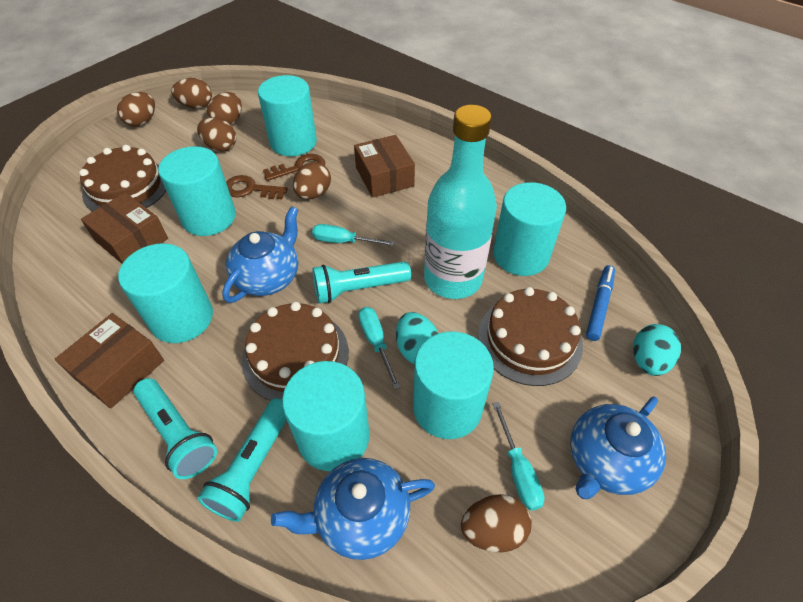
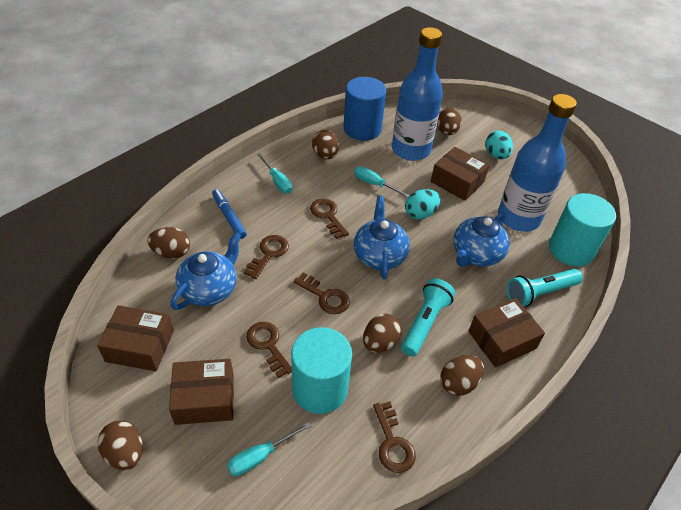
blue bottle: 0 -> 2
blue cylinder: 0 -> 1
brown box: 3 -> 4
brown cake: 3 -> 0
brown key: 2 -> 5
turquoise bottle: 1 -> 0
turquoise cylinder: 6 -> 2
turquoise flashlight: 3 -> 2

